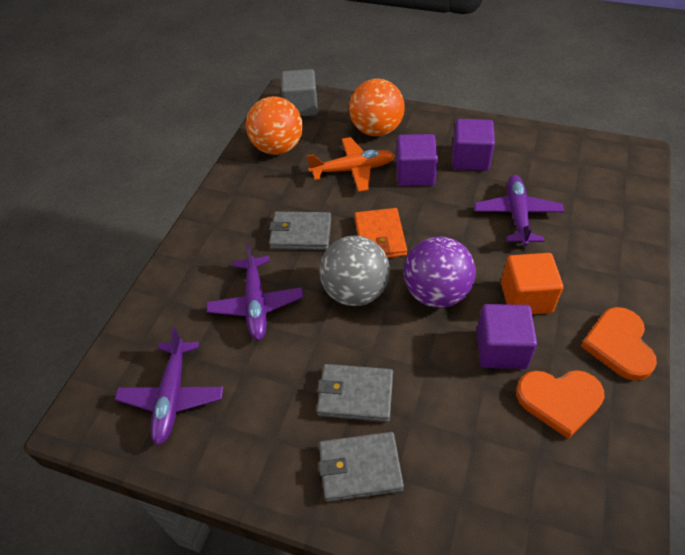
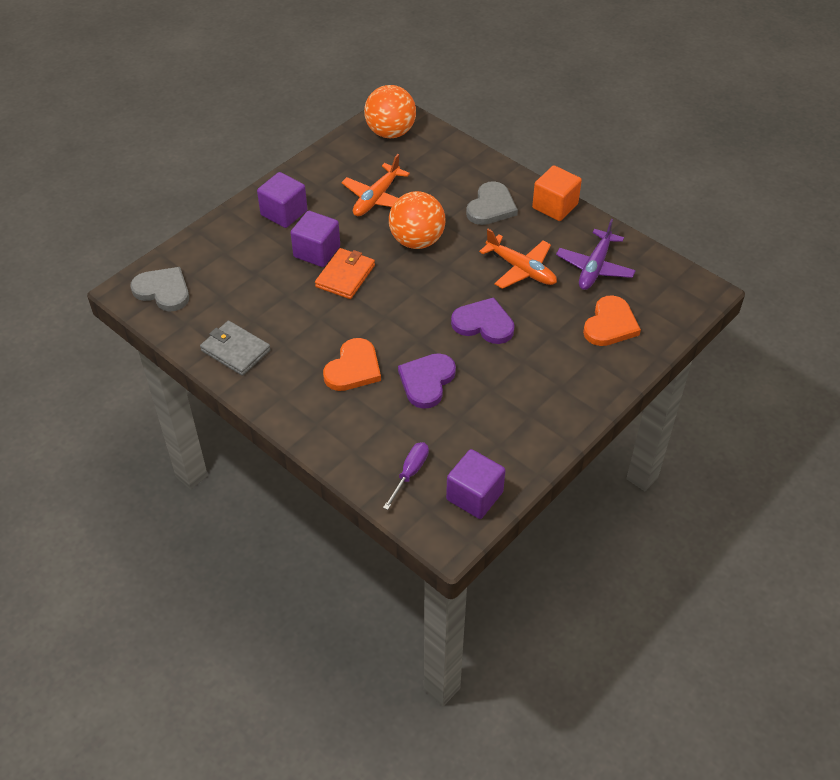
grey ball: 1 -> 0
grey cube: 1 -> 0
grey heart: 0 -> 2
grey wallet: 3 -> 1
orange plane: 1 -> 2
purple ball: 1 -> 0
purple heart: 0 -> 2
purple plane: 3 -> 1
purple screwdriver: 0 -> 1

